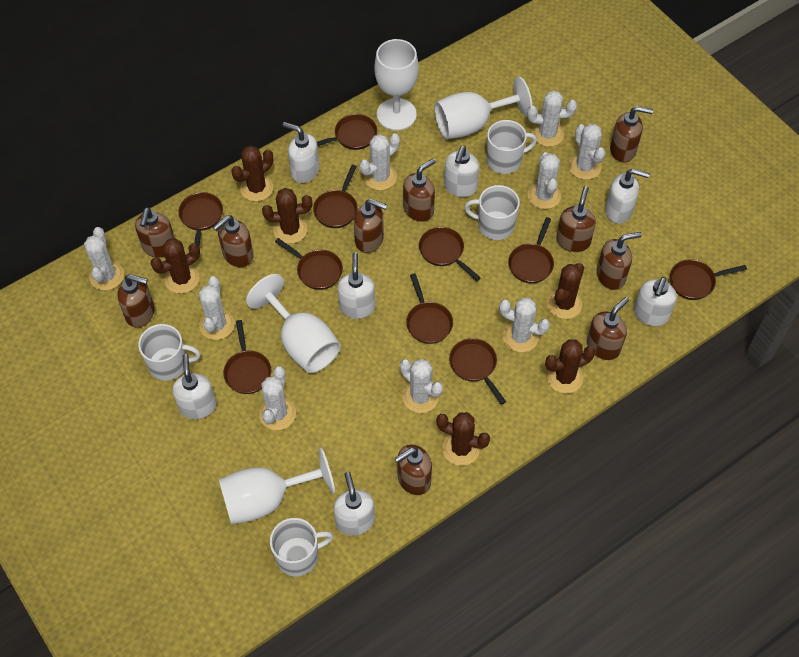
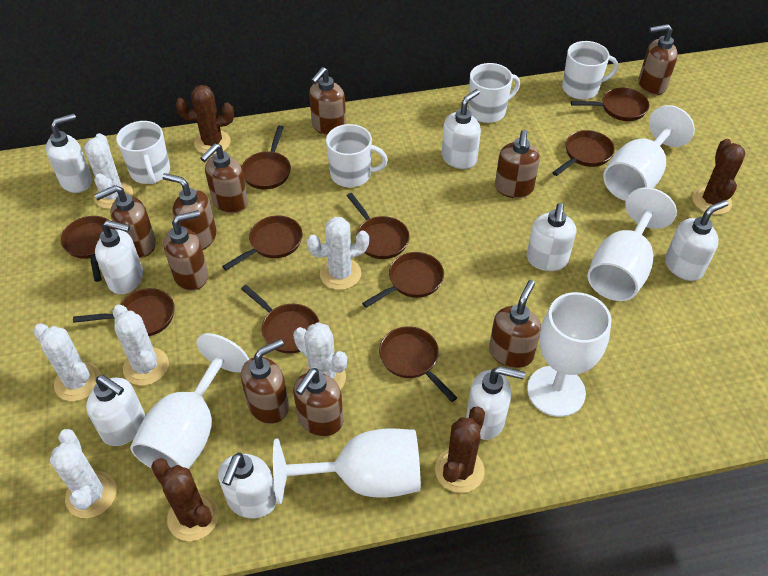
brown cactus: 6 -> 4
white cactus: 9 -> 6
white goblet: 4 -> 5
white soap dispenser: 7 -> 8

